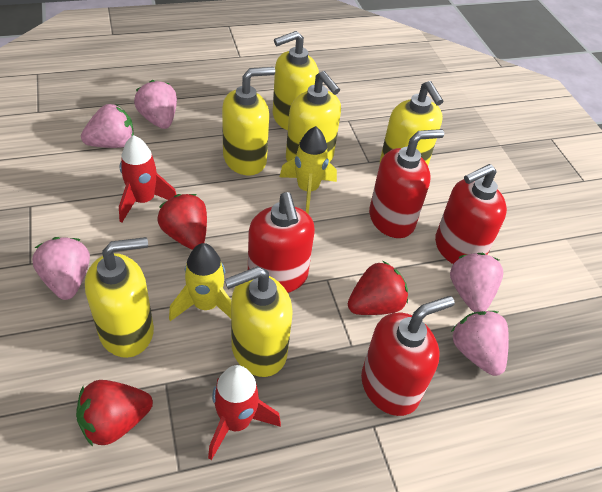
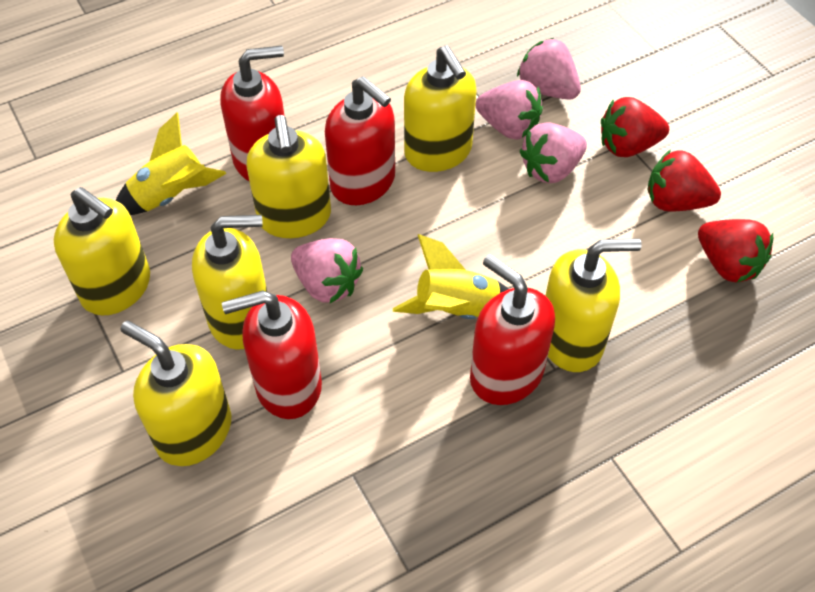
pink strawberry: 5 -> 4
red rocket: 2 -> 0

